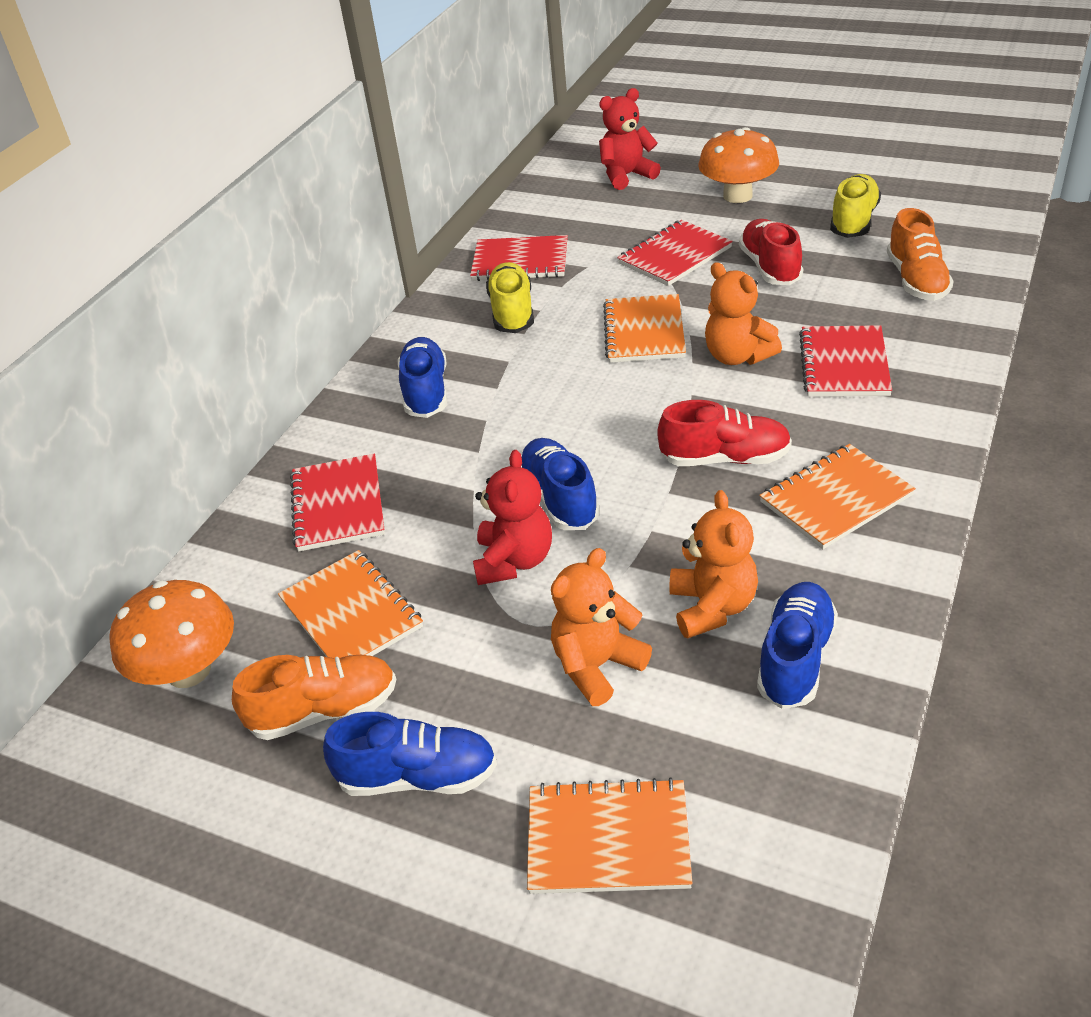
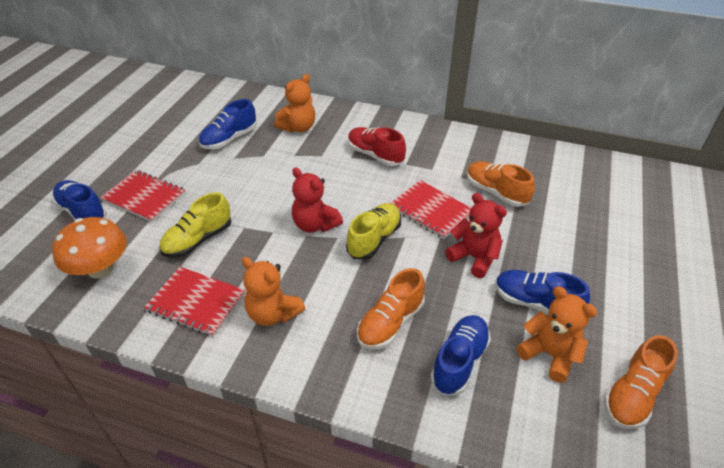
orange mushroom: 2 -> 1
orange notebook: 4 -> 0
orange shoe: 2 -> 3
red notebook: 4 -> 3
red shoe: 2 -> 1

